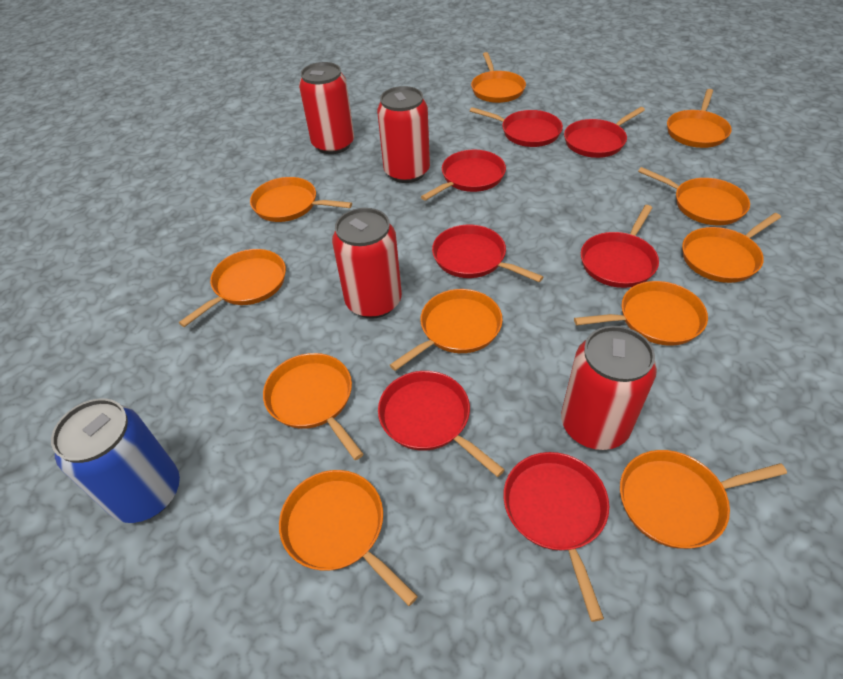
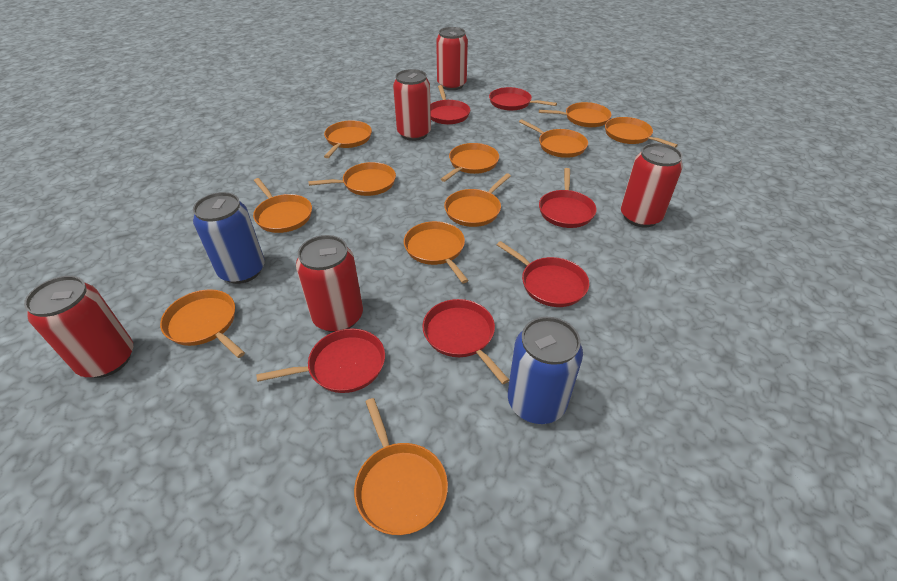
blue can: 1 -> 2
red can: 4 -> 5
red pan: 7 -> 6

